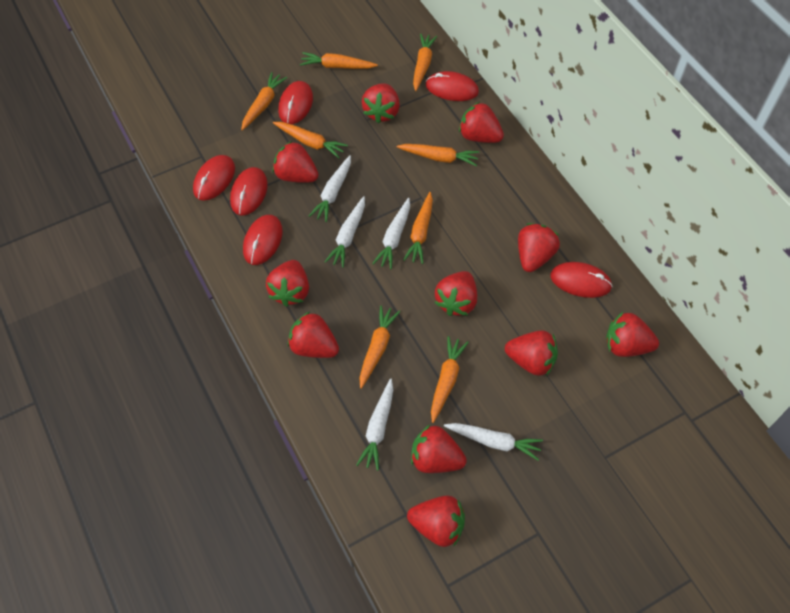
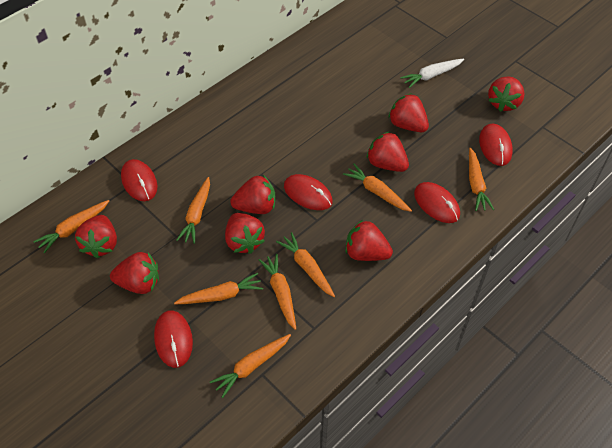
red mouse: 6 -> 5
red strawberry: 11 -> 8
white carrot: 5 -> 1

